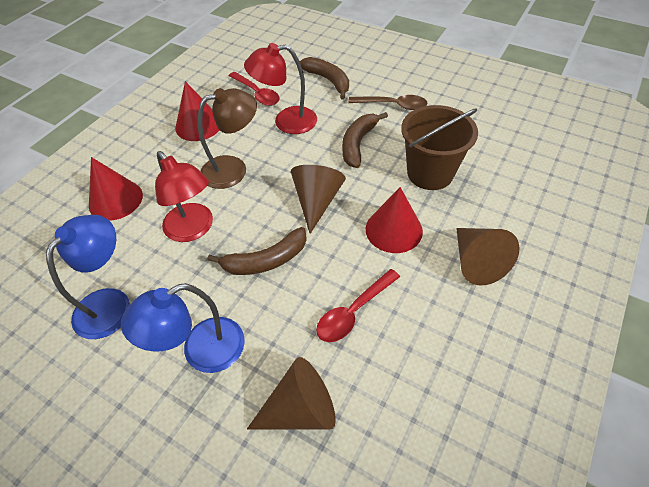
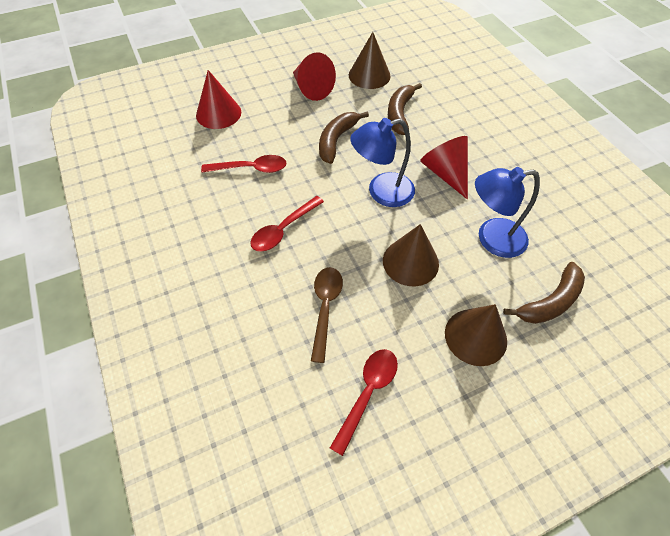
brown bucket: 1 -> 0
brown lamp: 1 -> 0
red lamp: 2 -> 0
red spoon: 2 -> 3

